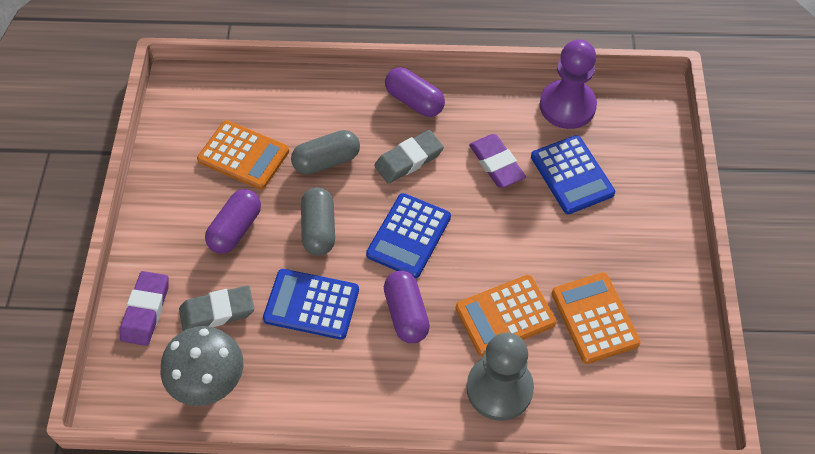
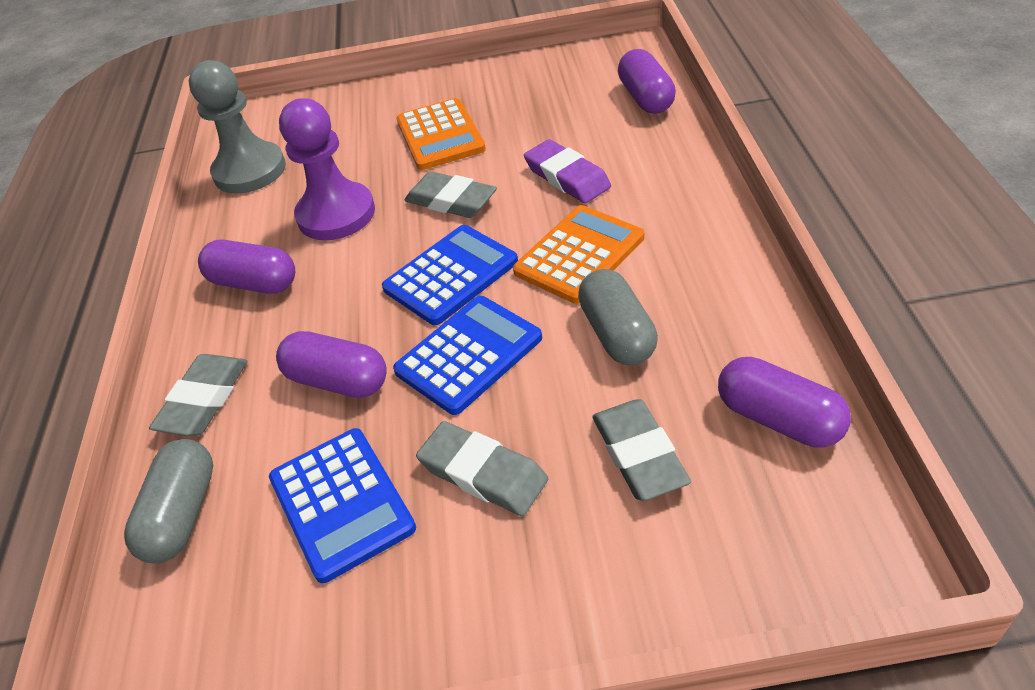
grey eraser: 2 -> 4
grey mushroom: 1 -> 0
orange calculator: 3 -> 2
purple capsule: 3 -> 4
purple eraser: 2 -> 1

